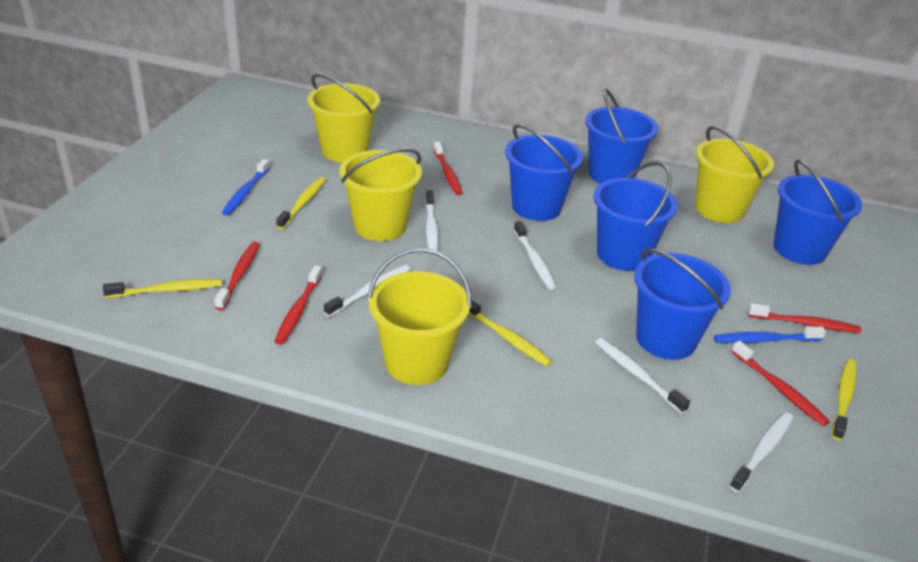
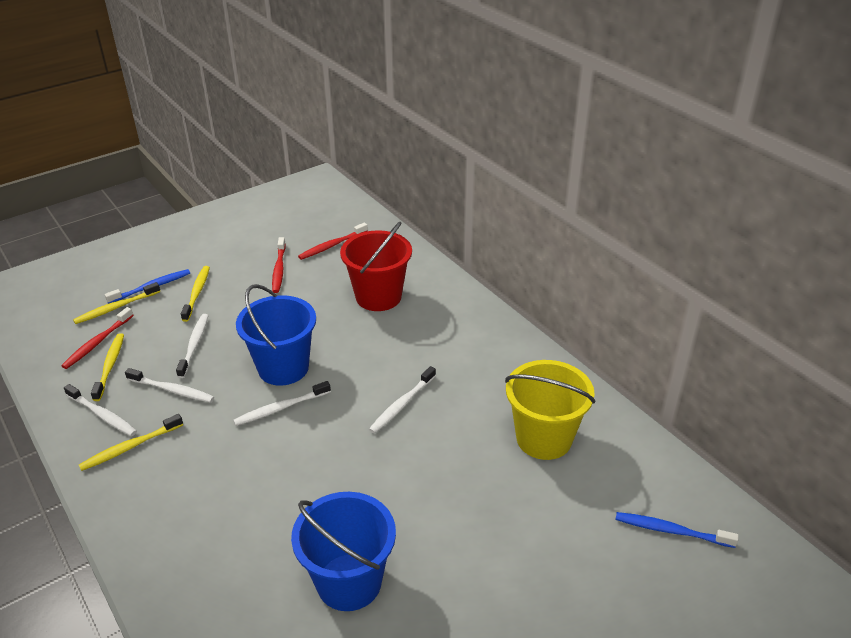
blue bucket: 5 -> 2
red bucket: 0 -> 1
red toothbrush: 5 -> 3
yellow bucket: 4 -> 1

